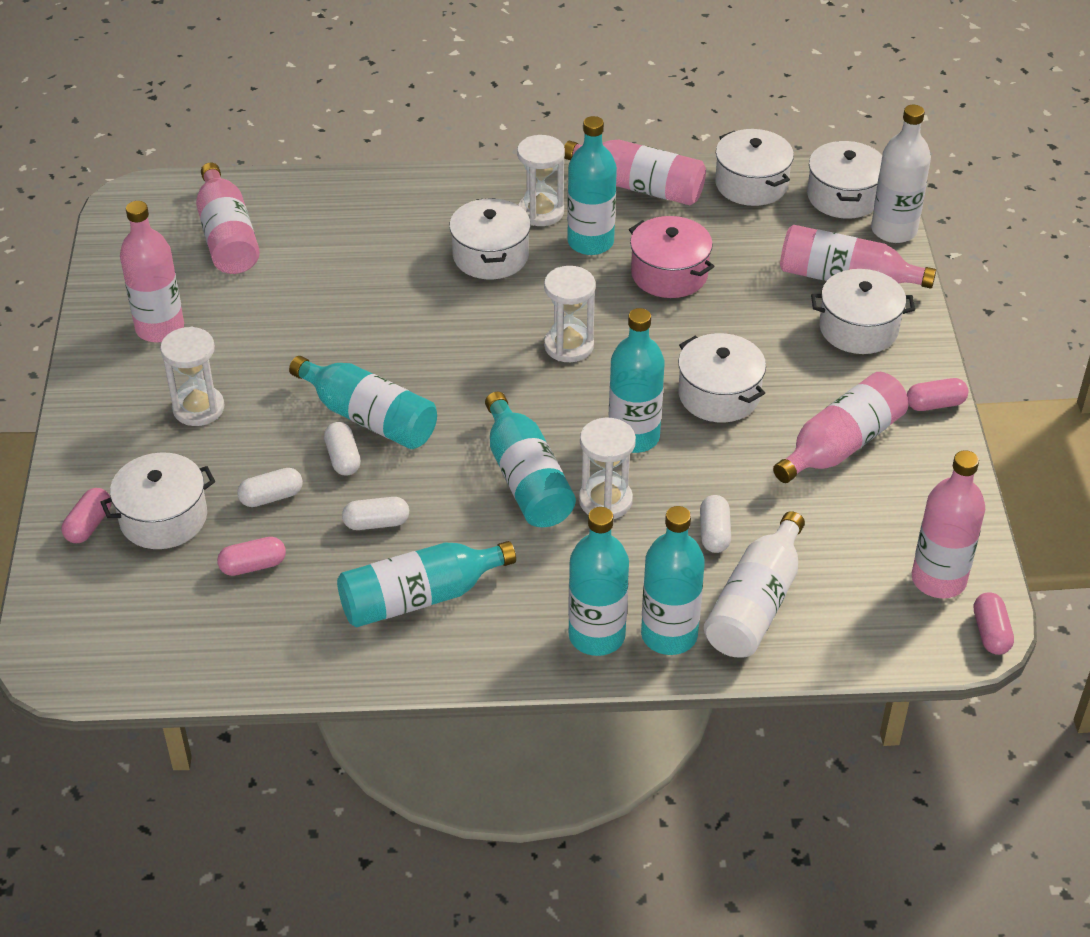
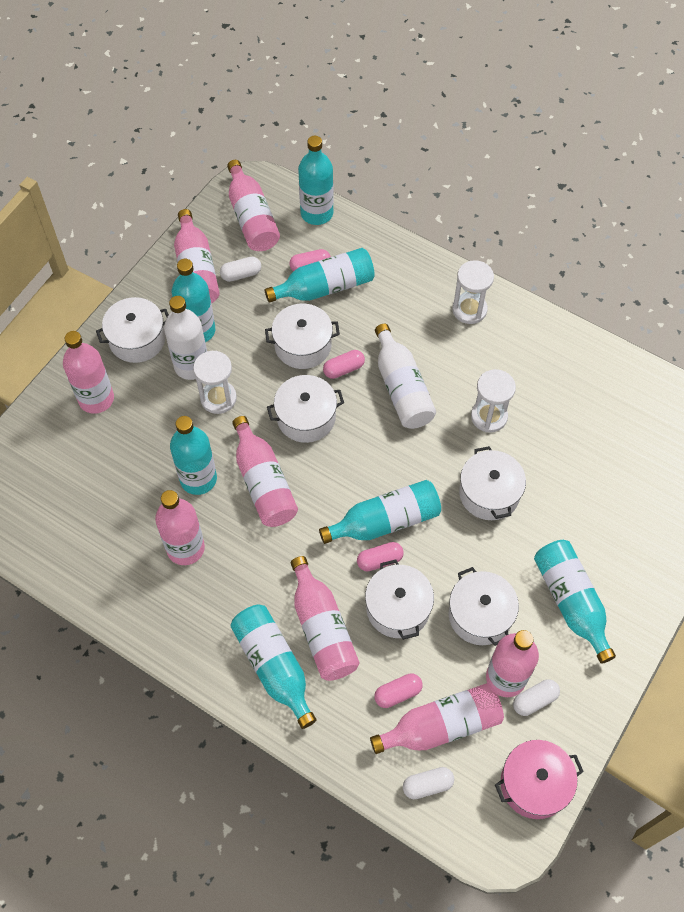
pink bottle: 6 -> 8
white capsule: 4 -> 3
white hourglass: 4 -> 3

